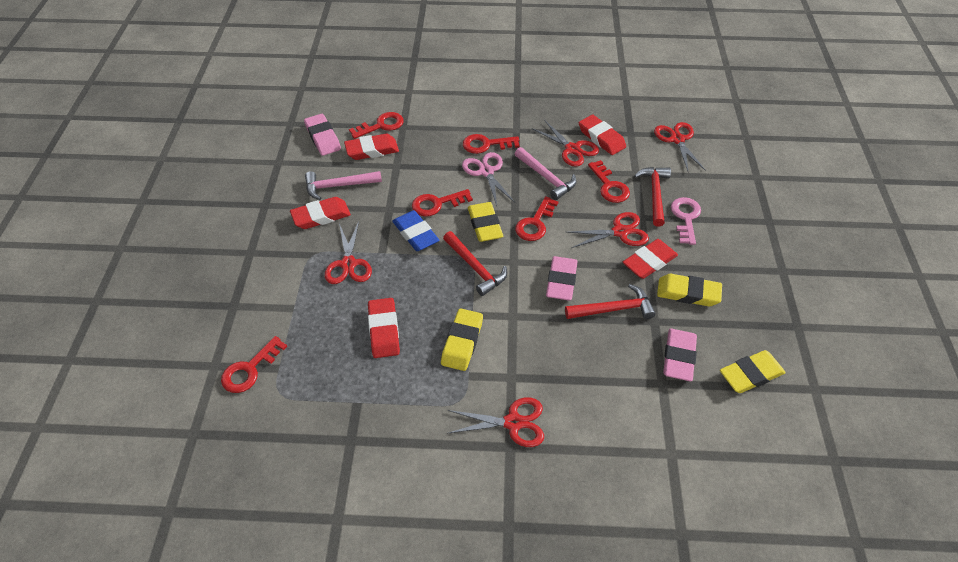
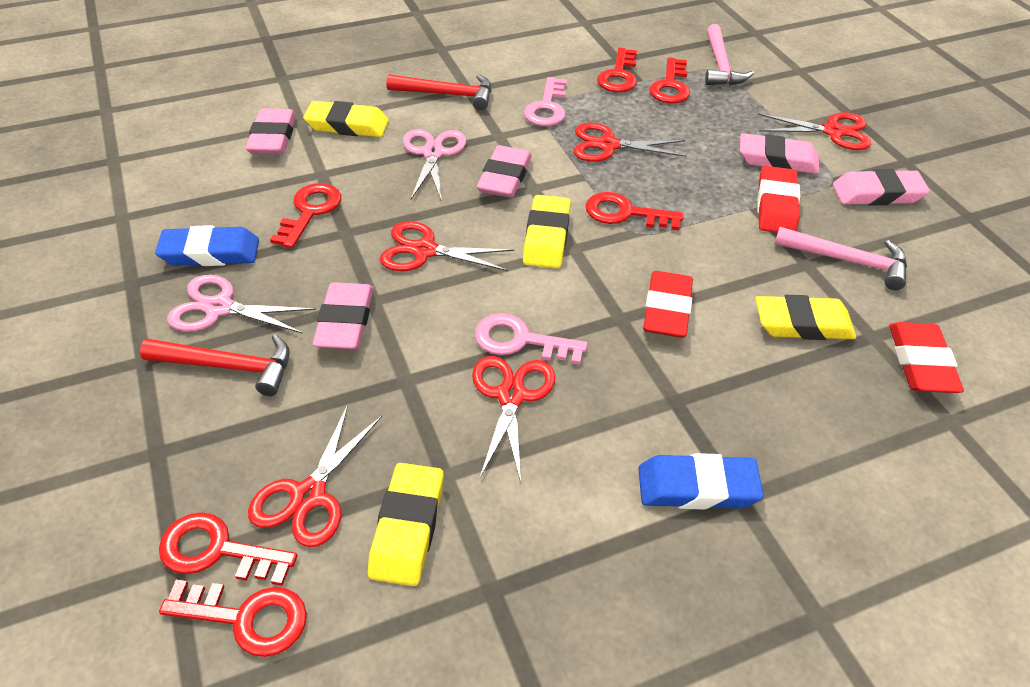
blue eraser: 1 -> 2
pink eraser: 3 -> 5
pink key: 1 -> 2
pink scissors: 1 -> 2
red eraser: 5 -> 3
red hammer: 3 -> 2

